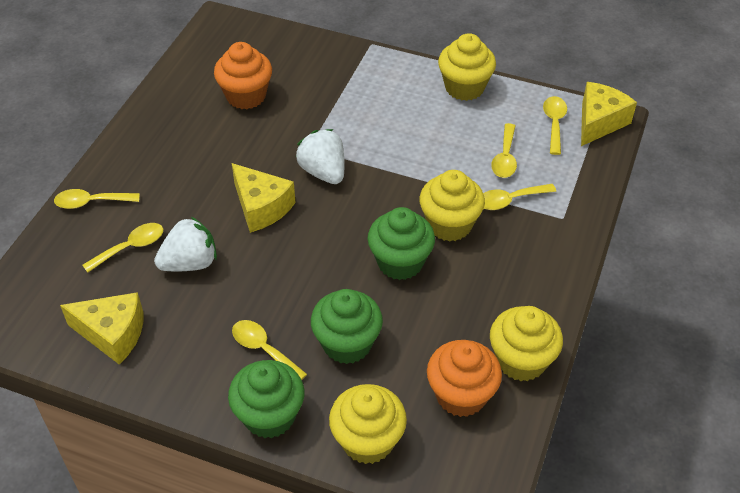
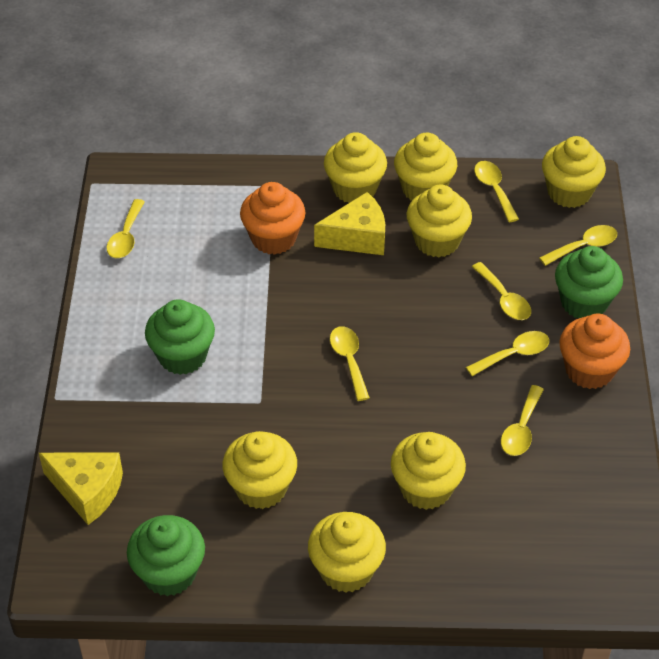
white strawberry: 2 -> 0
yellow cheese: 3 -> 2
yellow cupcake: 4 -> 7
yellow spoon: 6 -> 7

